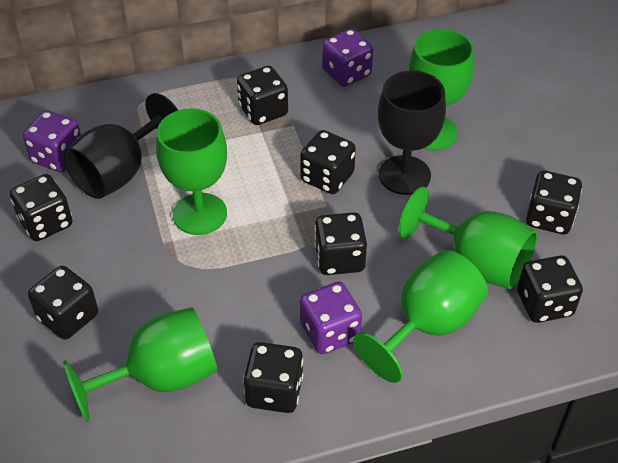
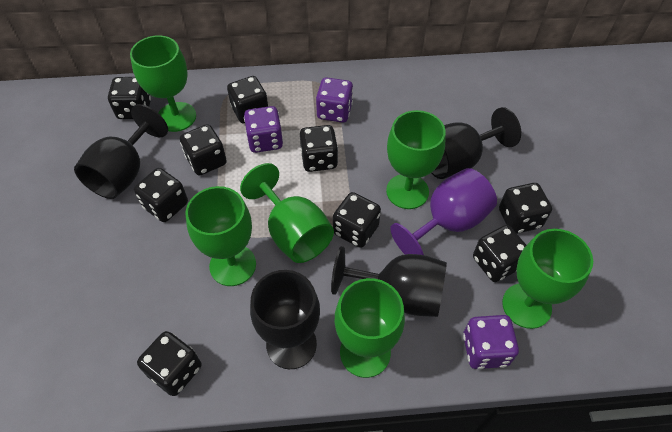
black dice: 8 -> 9
black goblet: 2 -> 4
green goblet: 5 -> 6
purple goblet: 0 -> 1

